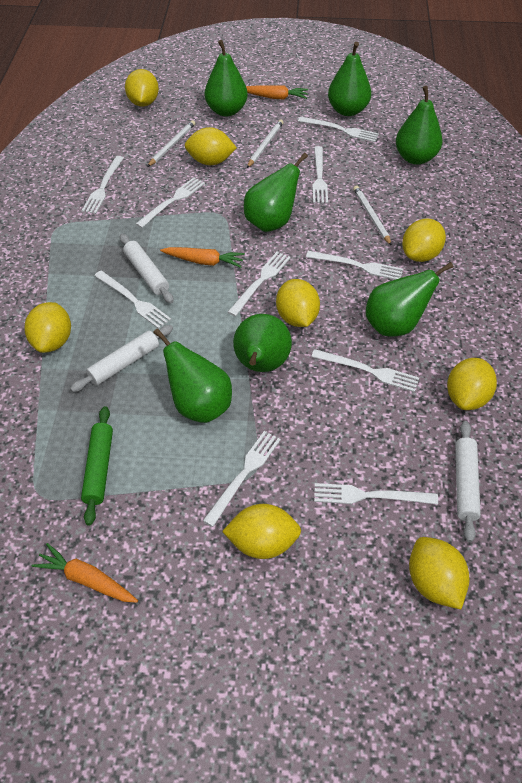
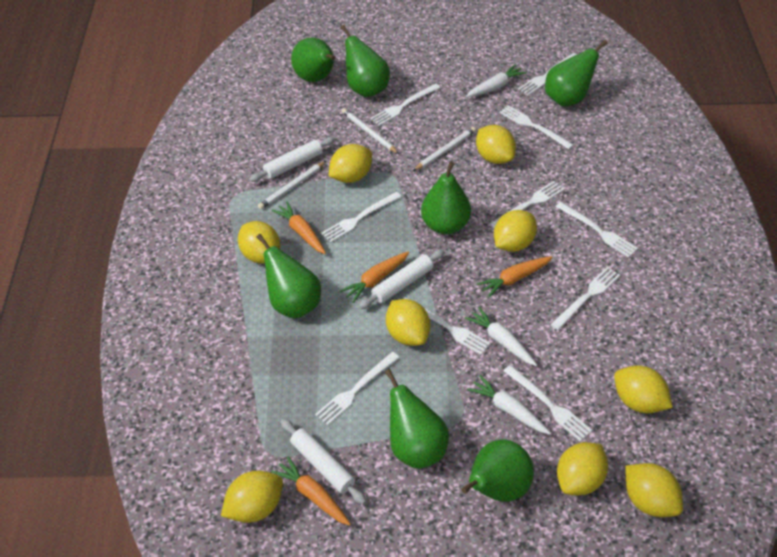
green rolling pin: 1 -> 0
orange carrot: 3 -> 4
white carrot: 0 -> 3
yellow lemon: 8 -> 9

